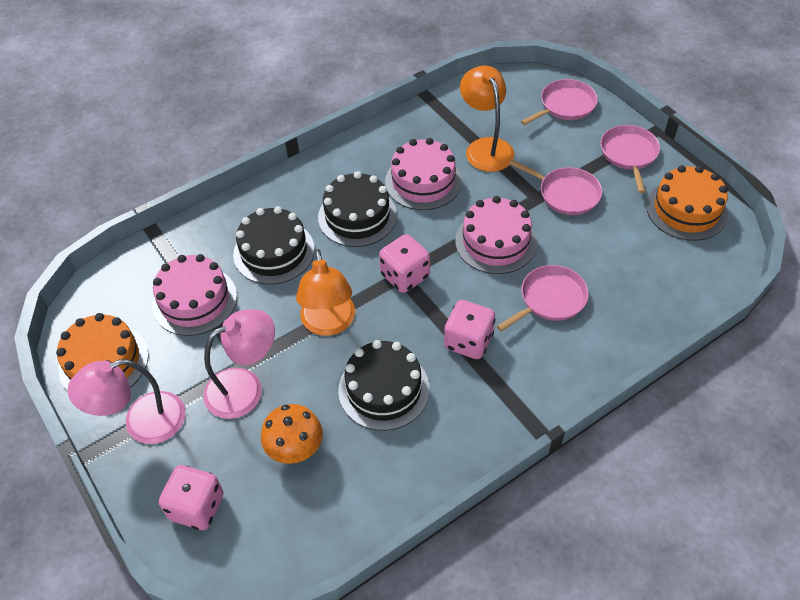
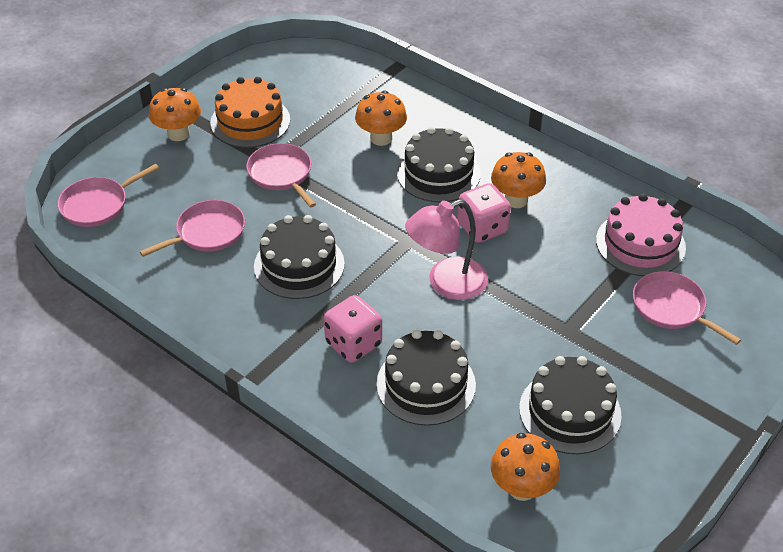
black cake: 3 -> 4
orange cake: 2 -> 1
orange lamp: 2 -> 0
orange mushroom: 1 -> 4
pink cake: 3 -> 1
pink dice: 3 -> 2
pink lamp: 2 -> 1

